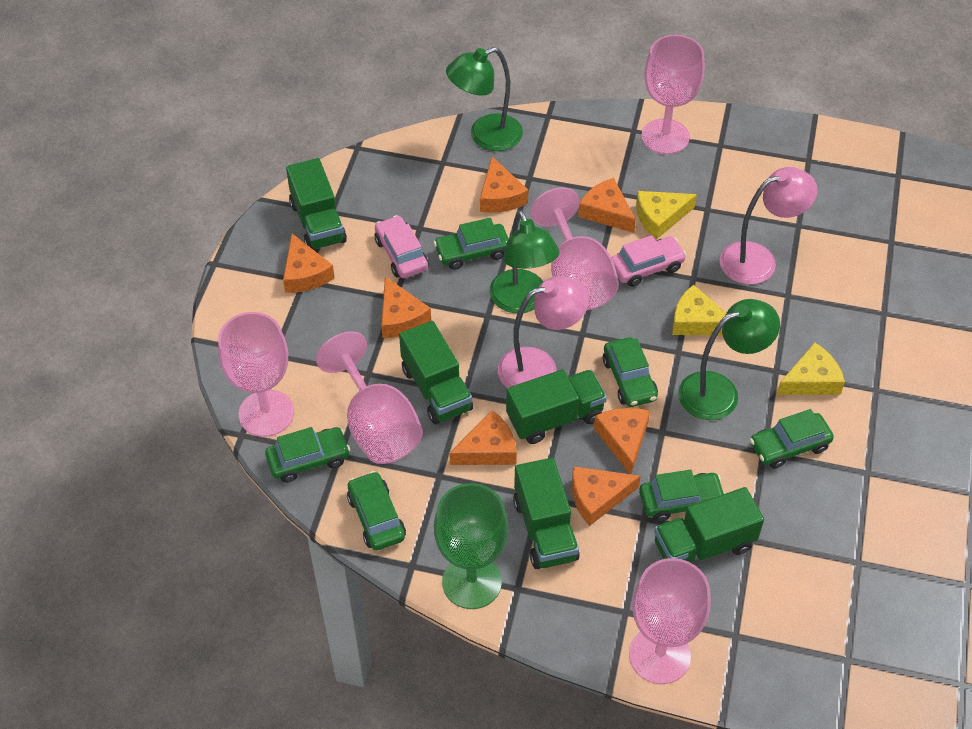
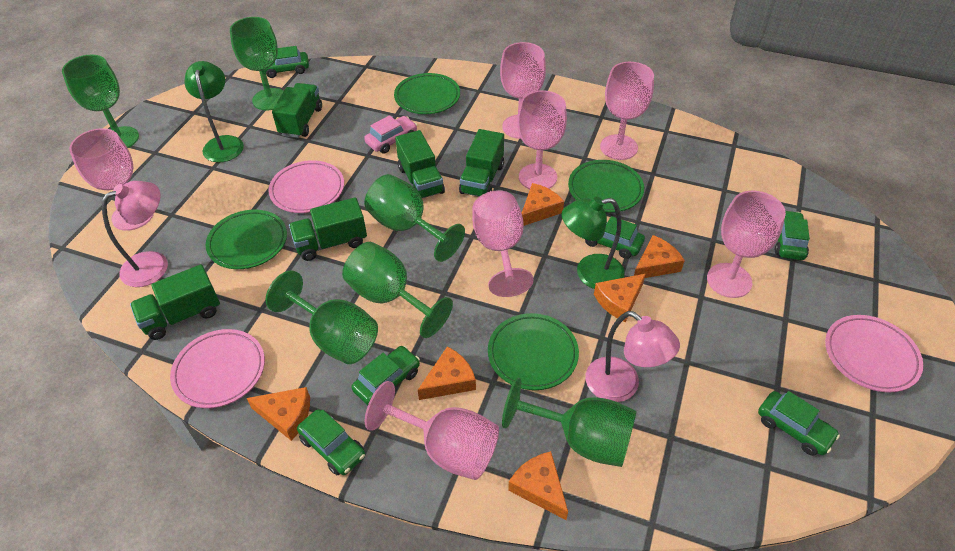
green goblet: 1 -> 6
green lamp: 3 -> 2
green plate: 0 -> 4
orange cheese: 7 -> 6
pink car: 2 -> 1
pink goblet: 5 -> 7
pink plate: 0 -> 3
yellow cheese: 3 -> 0

